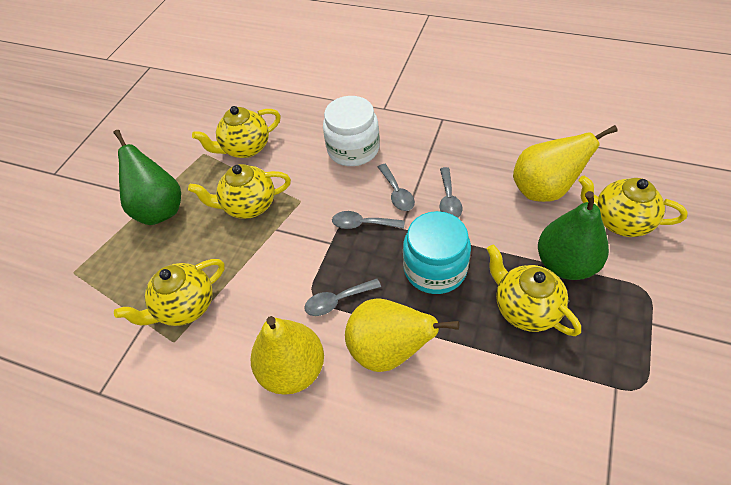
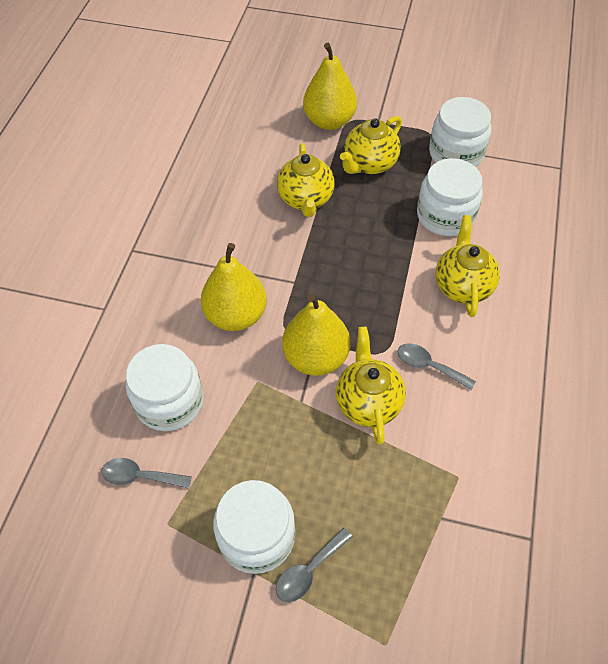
green pear: 2 -> 0
grey spoon: 4 -> 3
turquoise jar: 1 -> 0
white jar: 1 -> 4
yellow teapot: 5 -> 4

